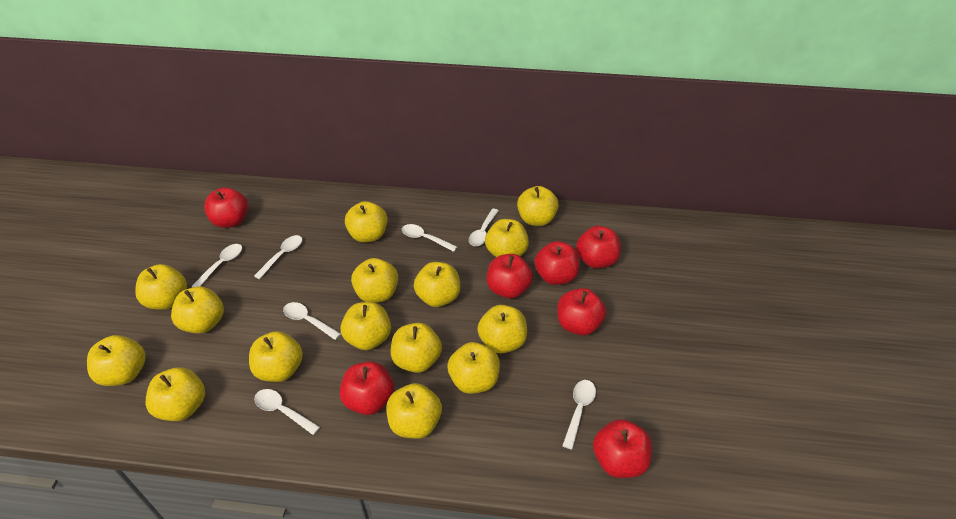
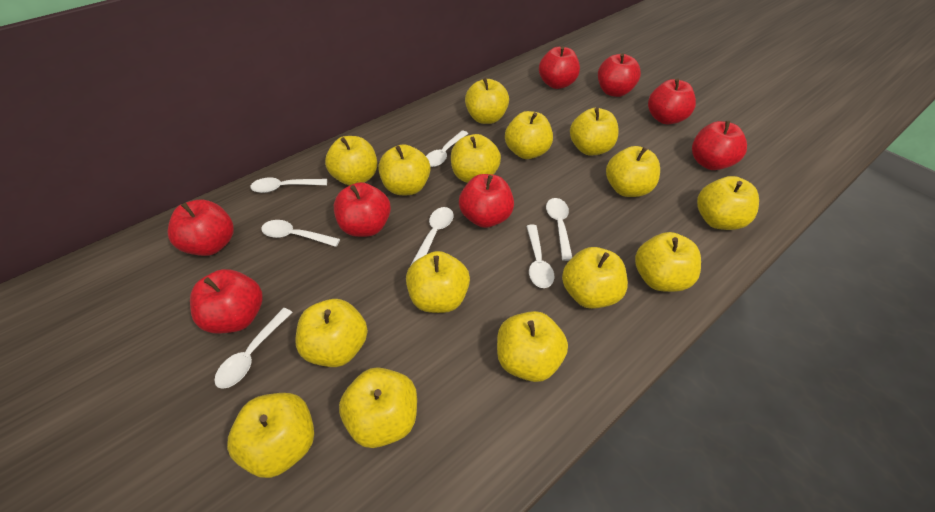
red apple: 7 -> 8

